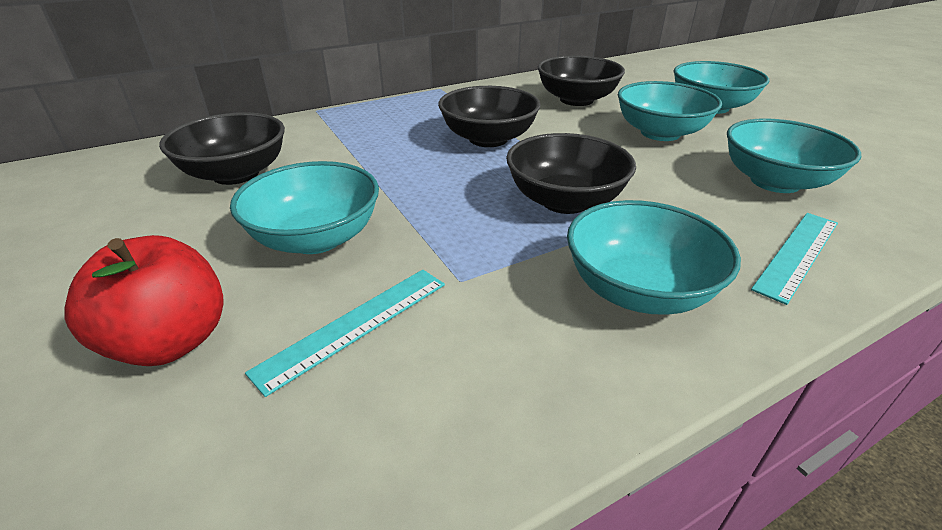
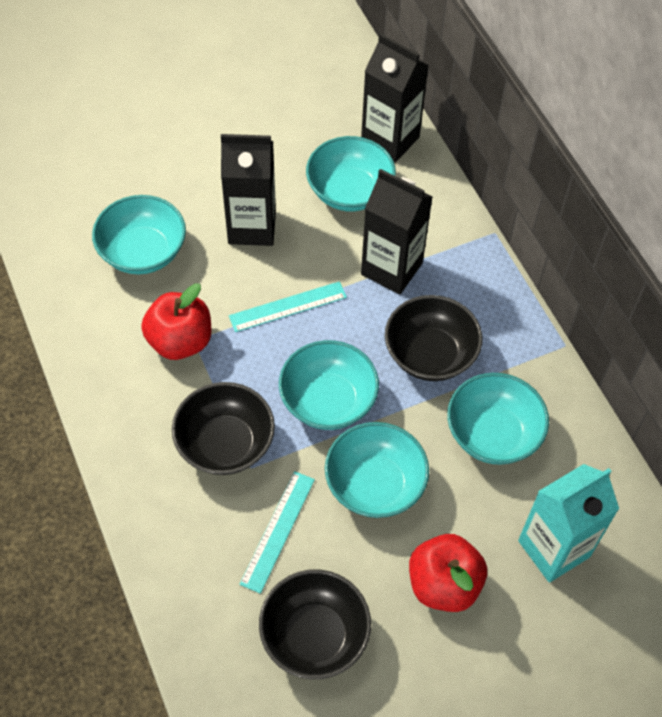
black bowl: 4 -> 3
black carton: 0 -> 3
red apple: 1 -> 2
turquoise carton: 0 -> 1

